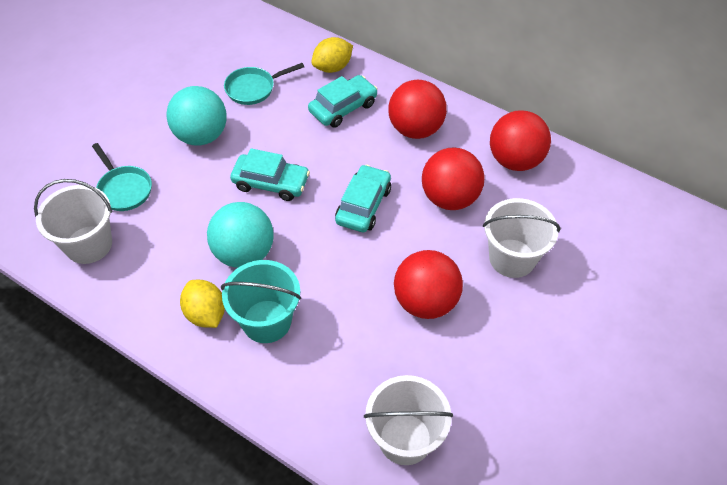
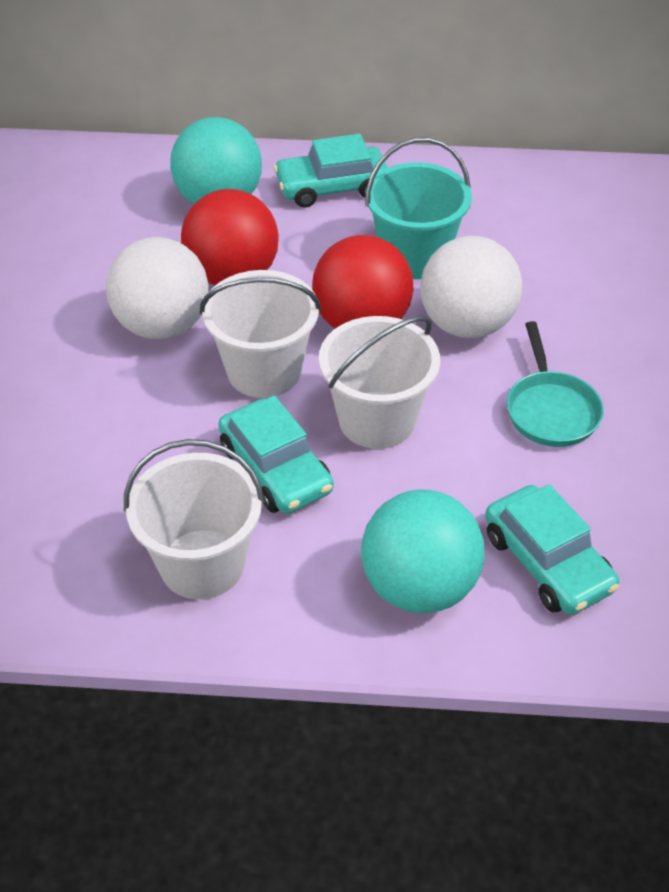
red ball: 4 -> 2
turquoise pan: 2 -> 1
white ball: 0 -> 2
yellow lemon: 2 -> 0

